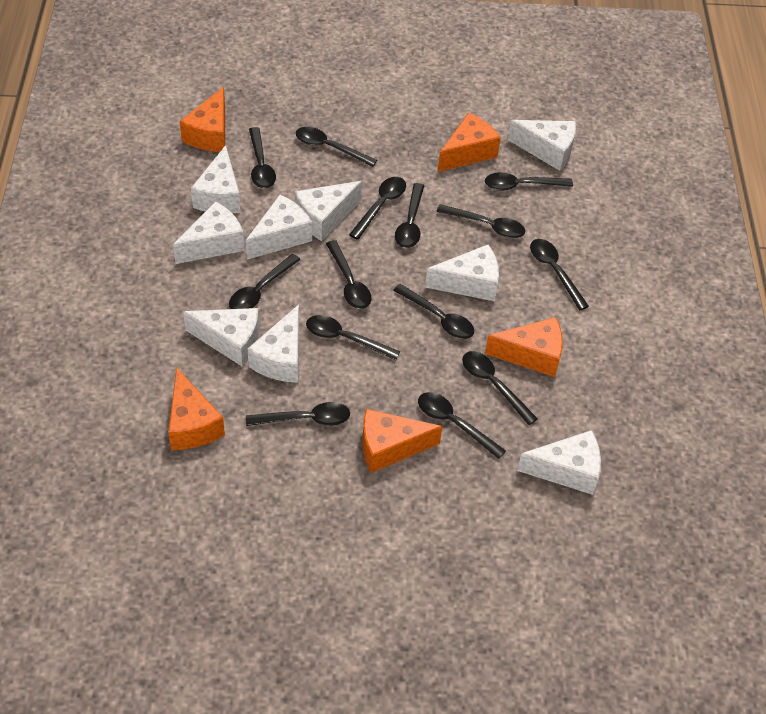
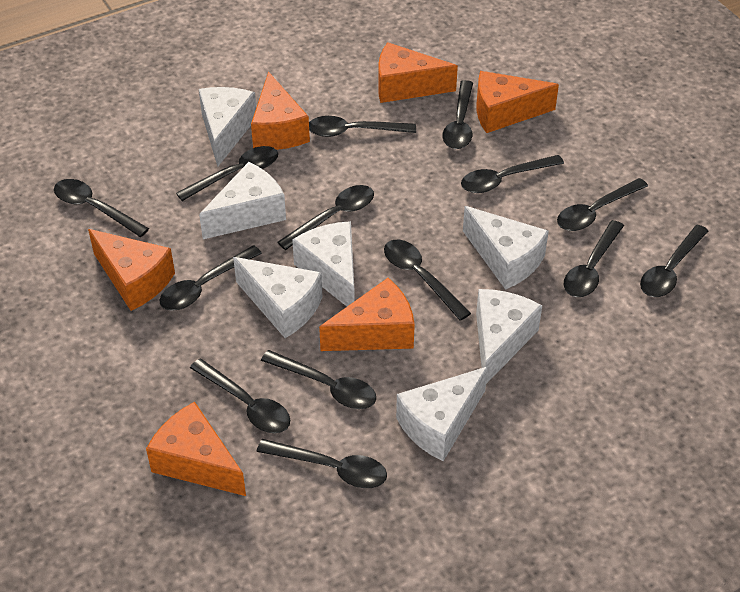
orange cheese: 5 -> 6
white cheese: 9 -> 7

